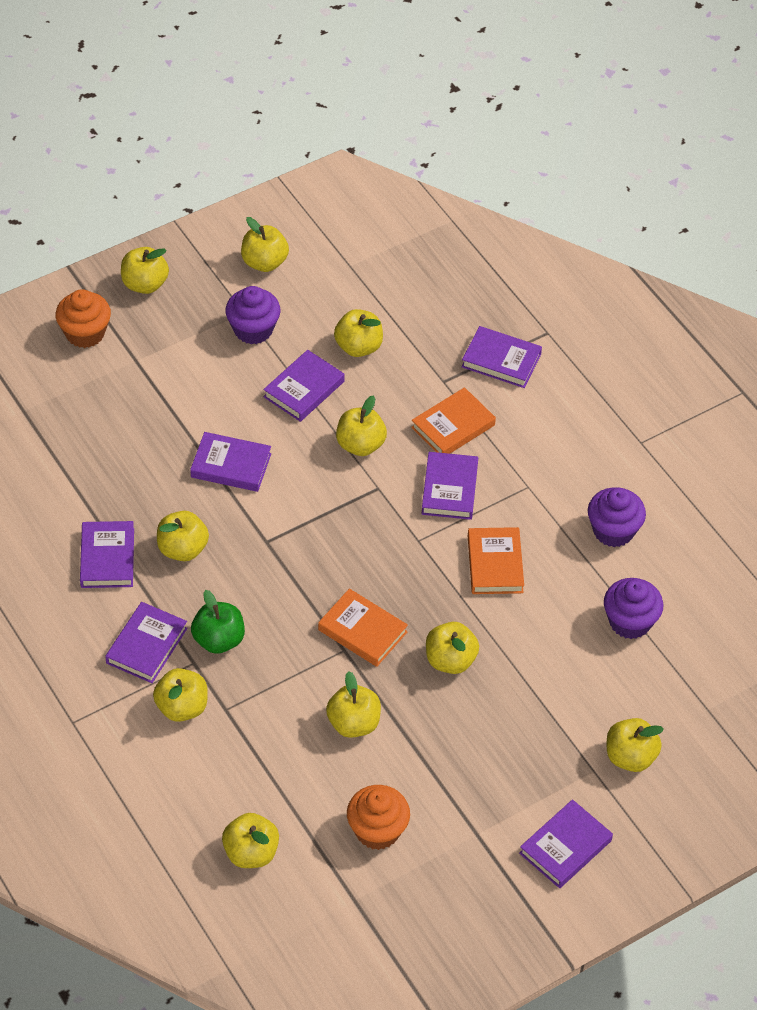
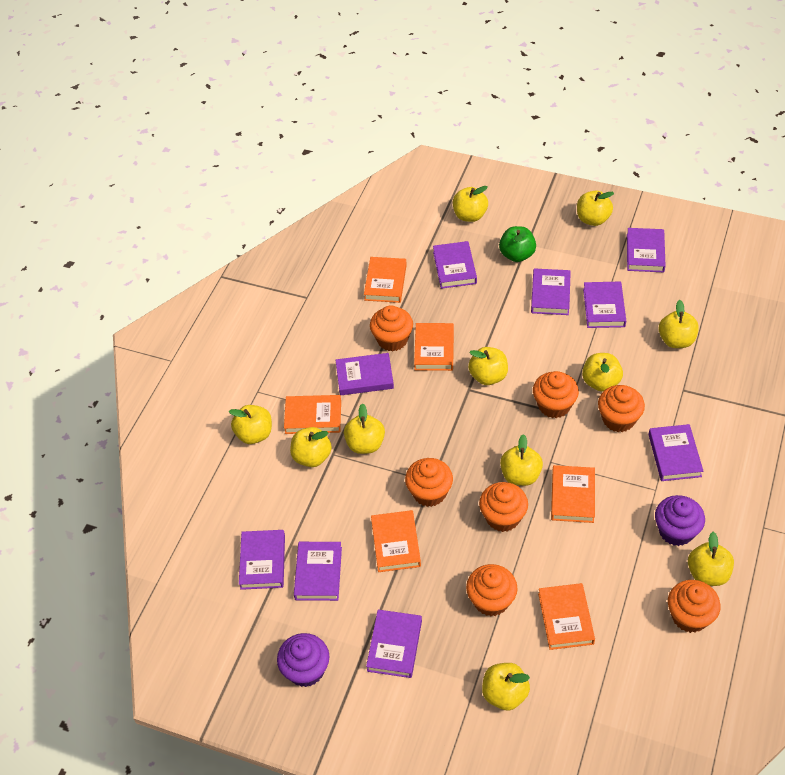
orange book: 3 -> 6
orange cupcake: 2 -> 7
purple book: 7 -> 9
purple cupcake: 3 -> 2
yellow apple: 10 -> 11

